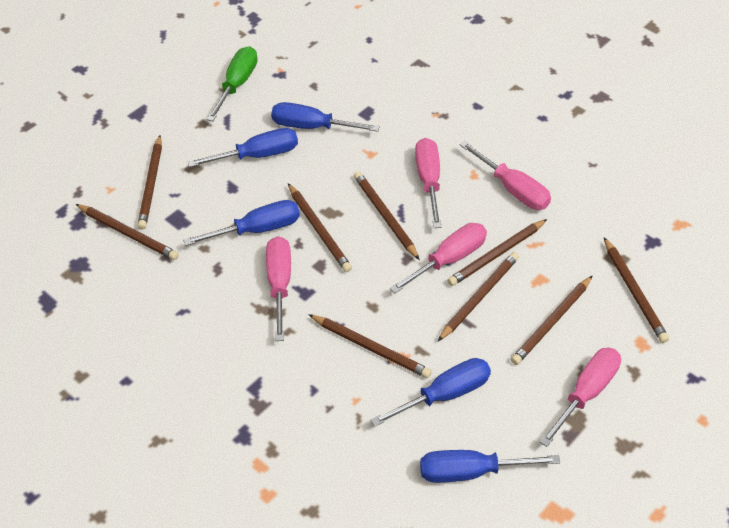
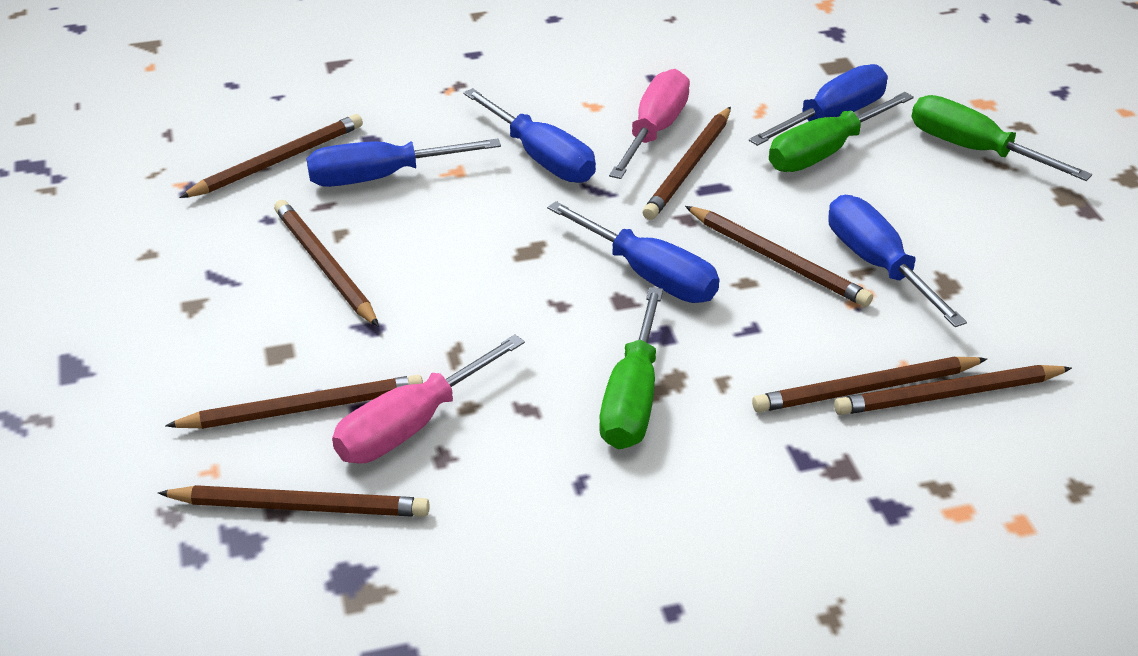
brown pencil: 9 -> 8
green screwdriver: 1 -> 3
pink screwdriver: 5 -> 2

